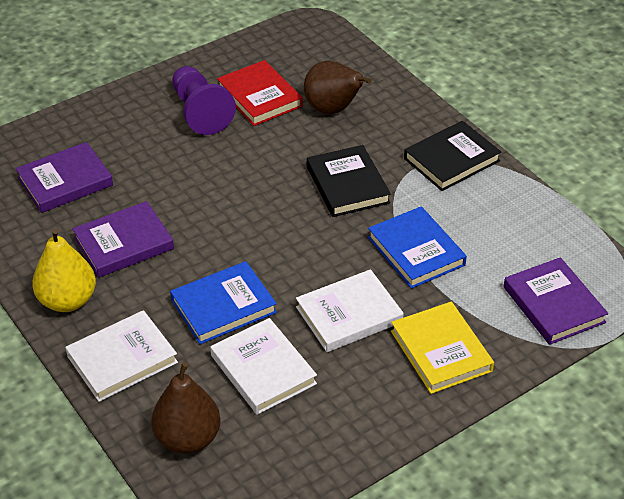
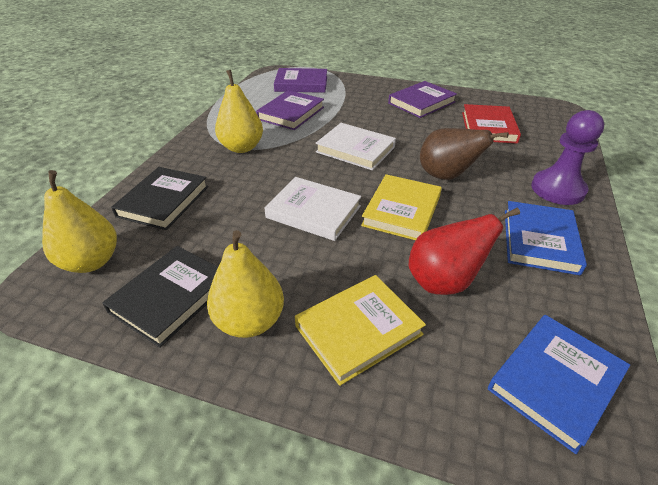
brown pear: 2 -> 1
red pear: 0 -> 1
white book: 3 -> 2
yellow book: 1 -> 2
yellow pear: 1 -> 3

